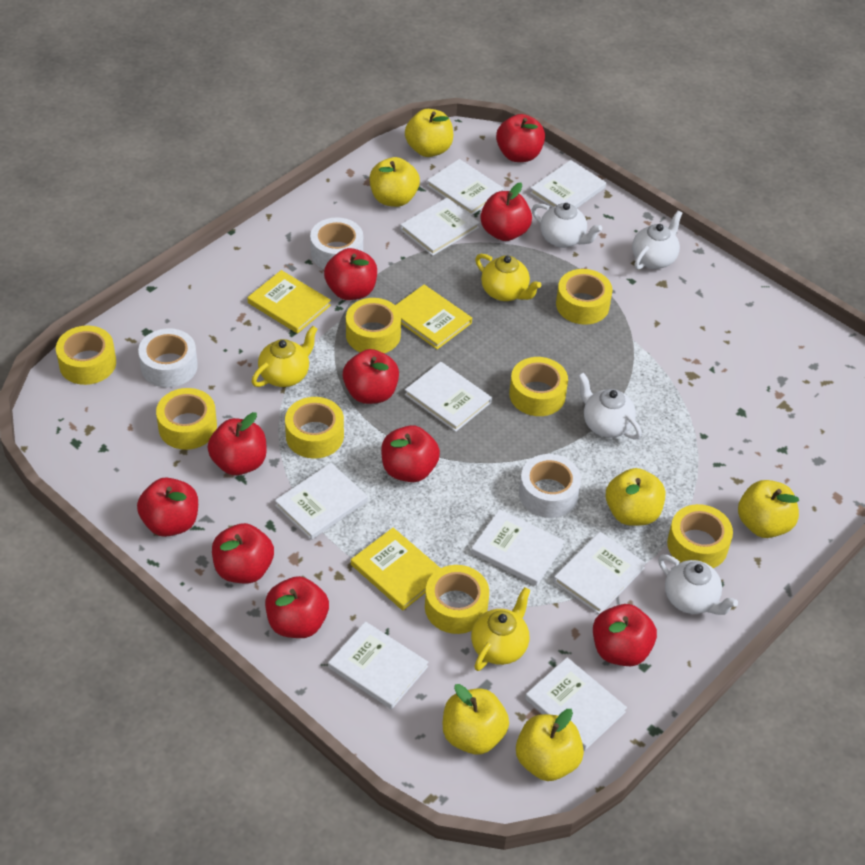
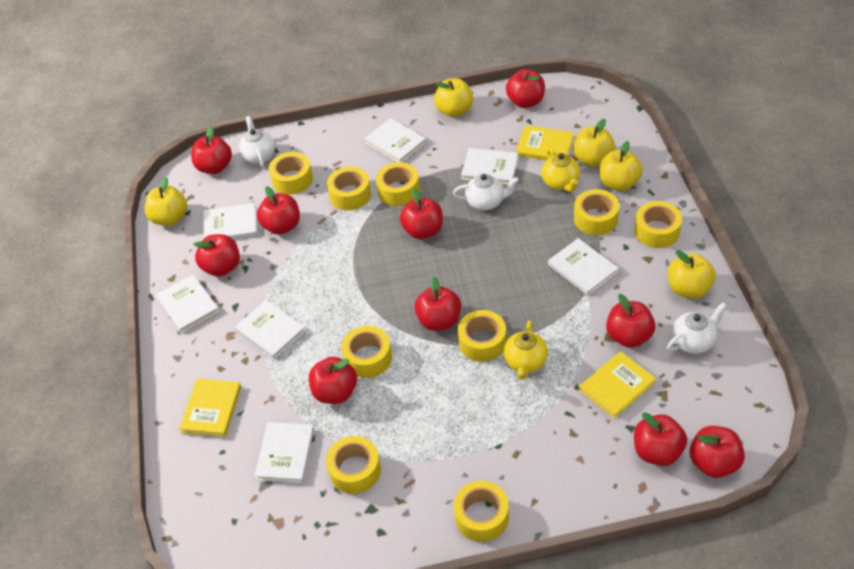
white book: 9 -> 7
white tape: 3 -> 0
white teapot: 4 -> 3
yellow apple: 6 -> 5
yellow tape: 8 -> 9
yellow teapot: 3 -> 2

